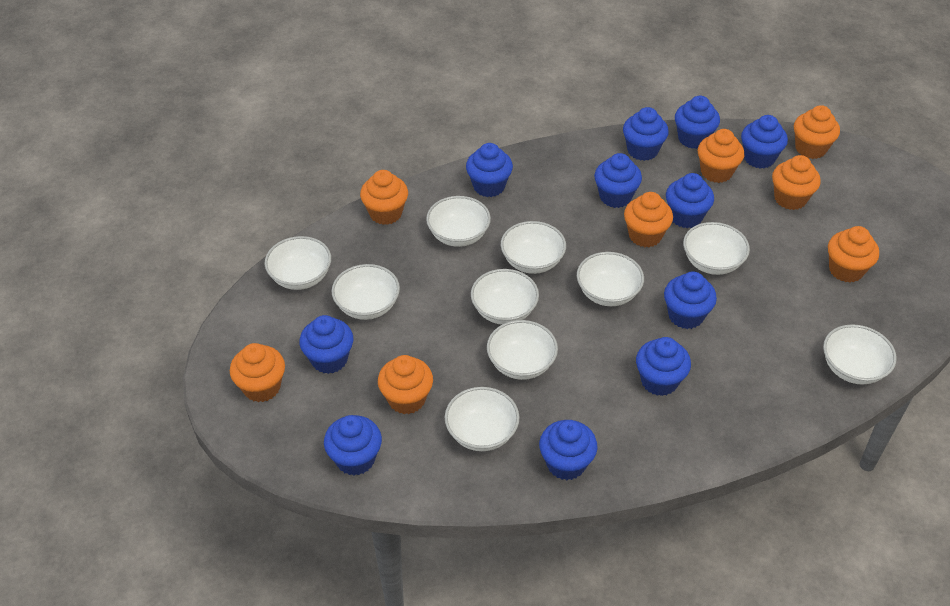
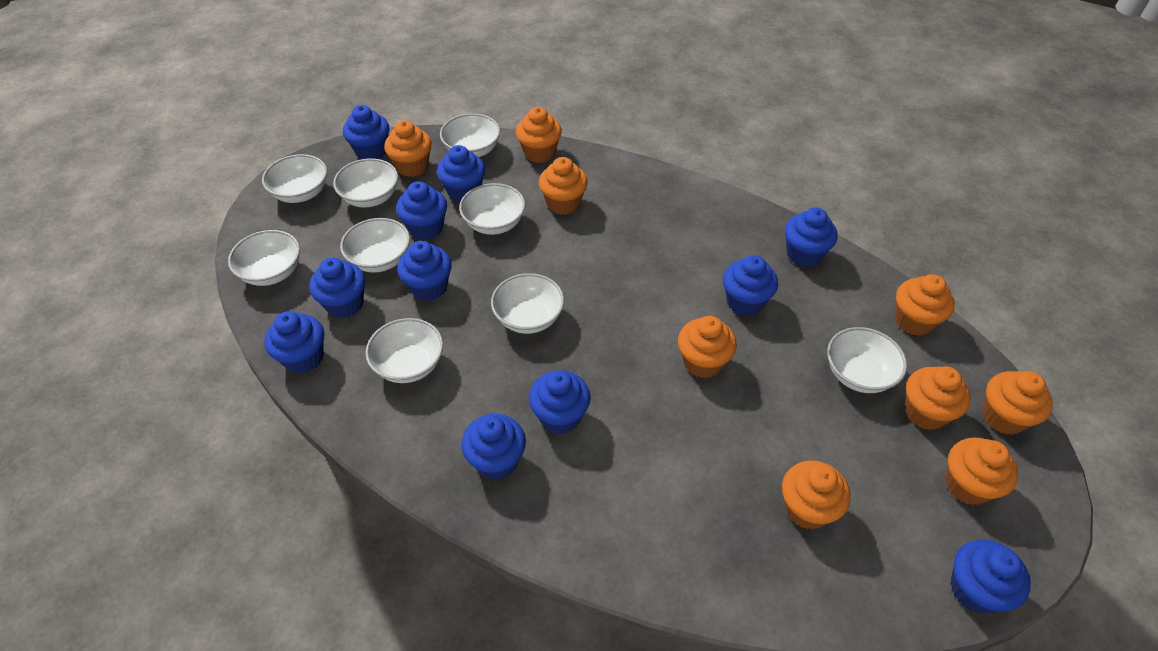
orange cupcake: 8 -> 9
white bowl: 10 -> 9

